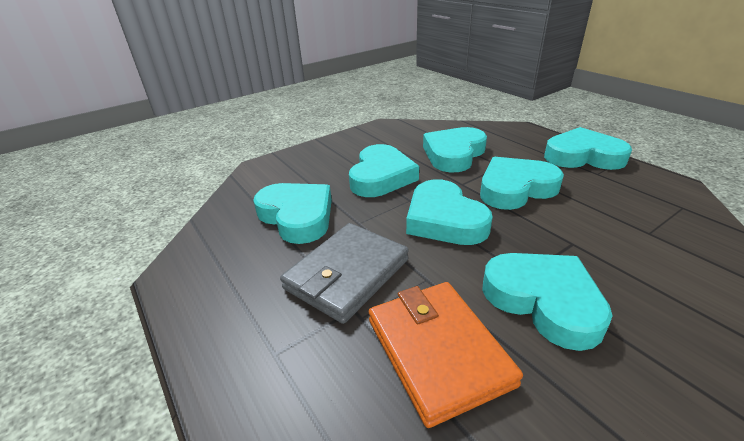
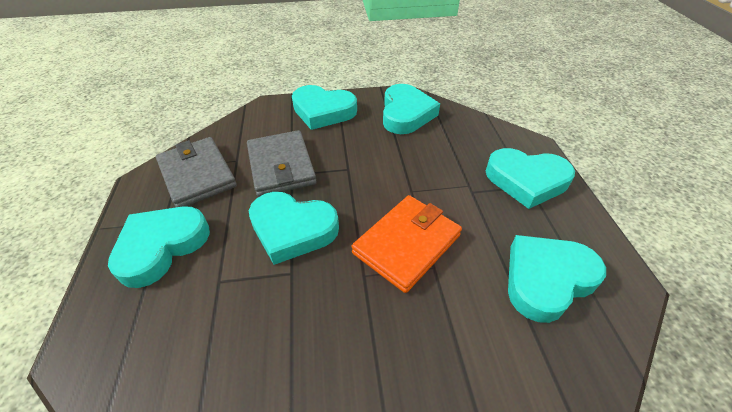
grey wallet: 1 -> 2
turquoise heart: 7 -> 6

